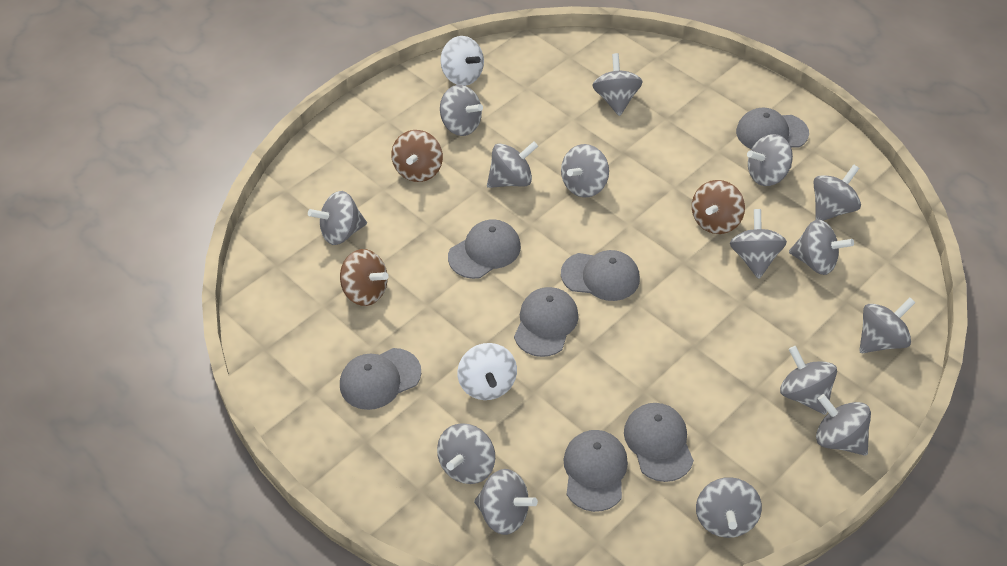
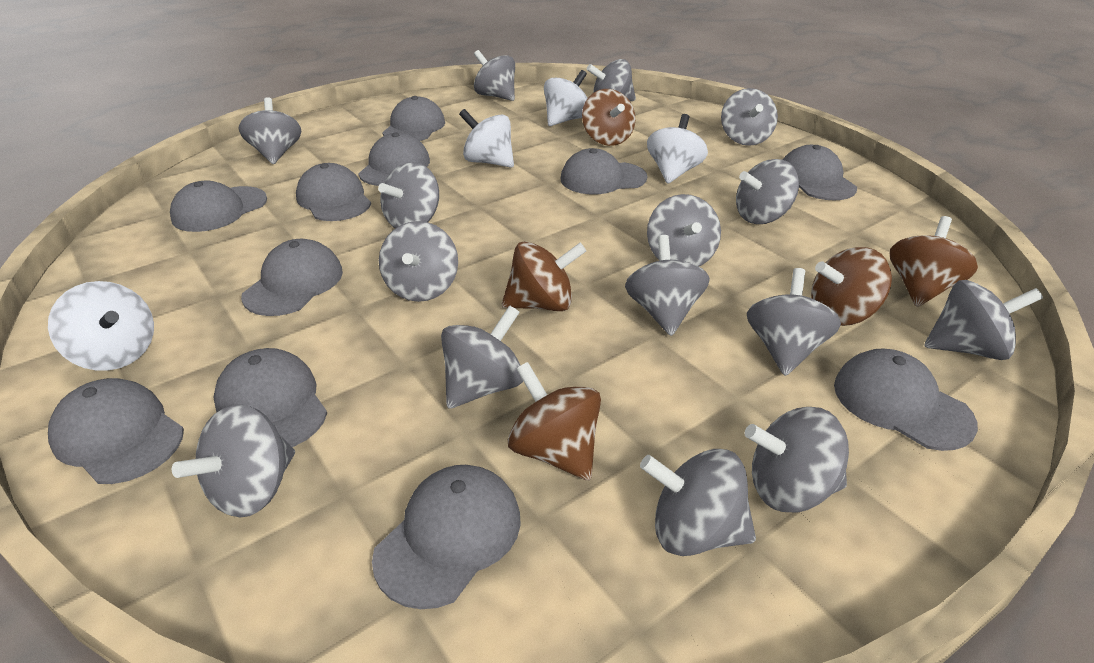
brown spinning top: 3 -> 5
grey cap: 7 -> 11
white spinning top: 2 -> 4

